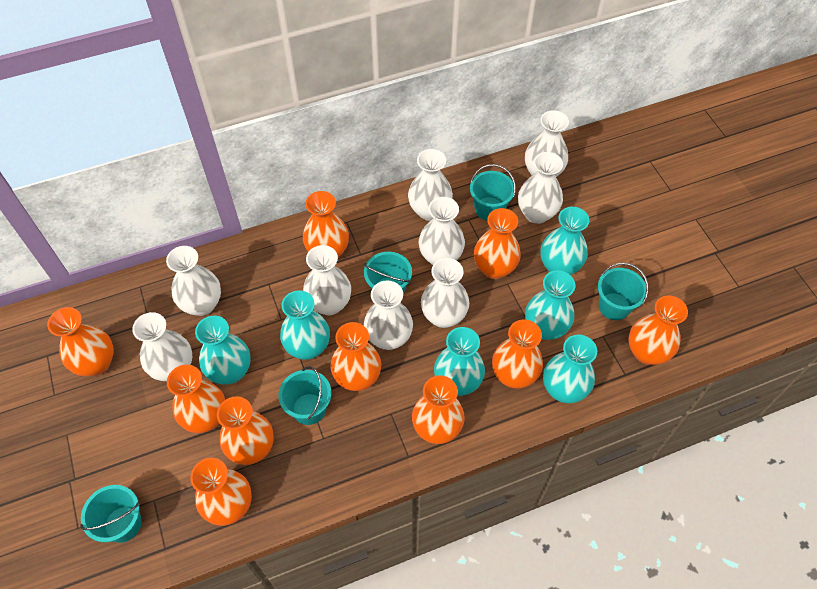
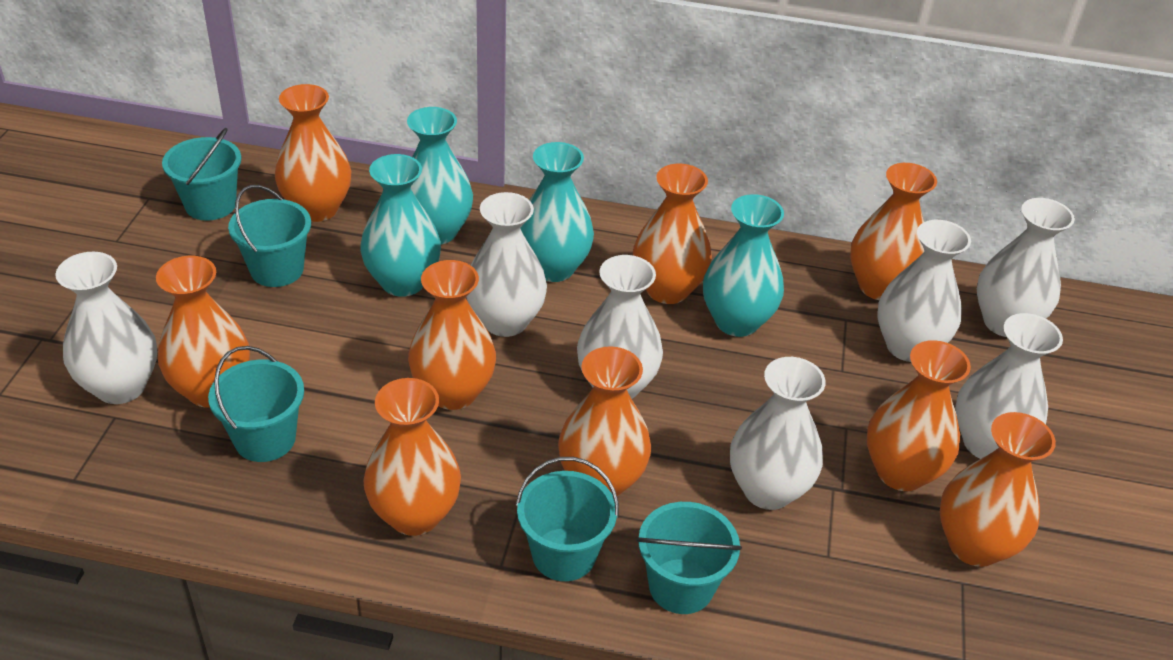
orange vase: 10 -> 9
turquoise vase: 6 -> 4
white vase: 9 -> 7

